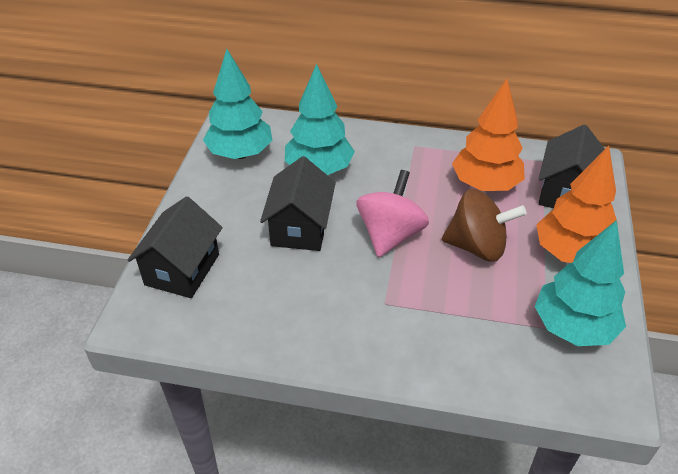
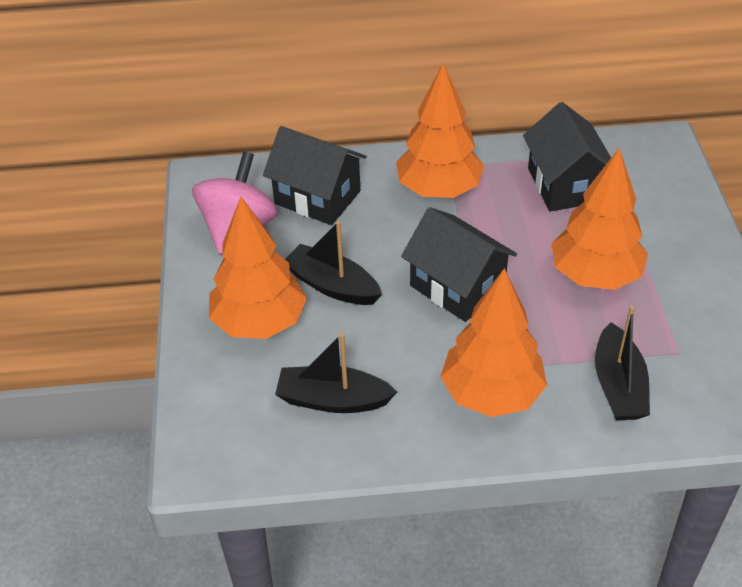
black boat: 0 -> 3
brown spinning top: 1 -> 0
orange tree: 2 -> 4
turquoise tree: 3 -> 0

